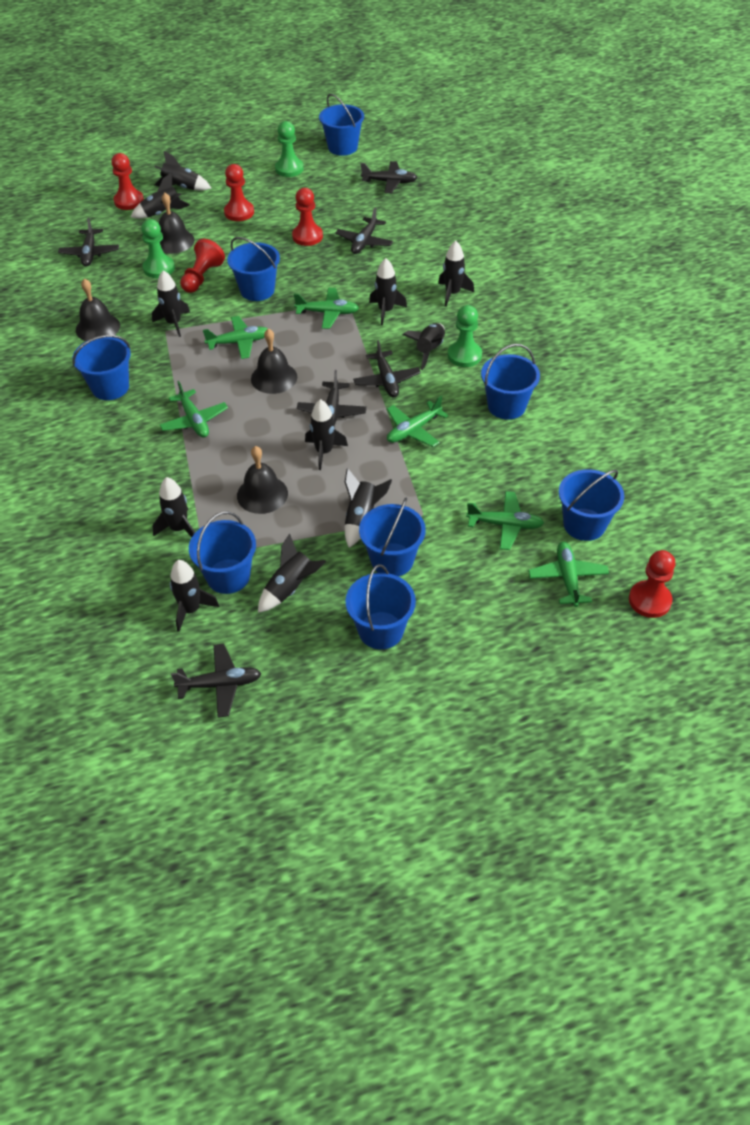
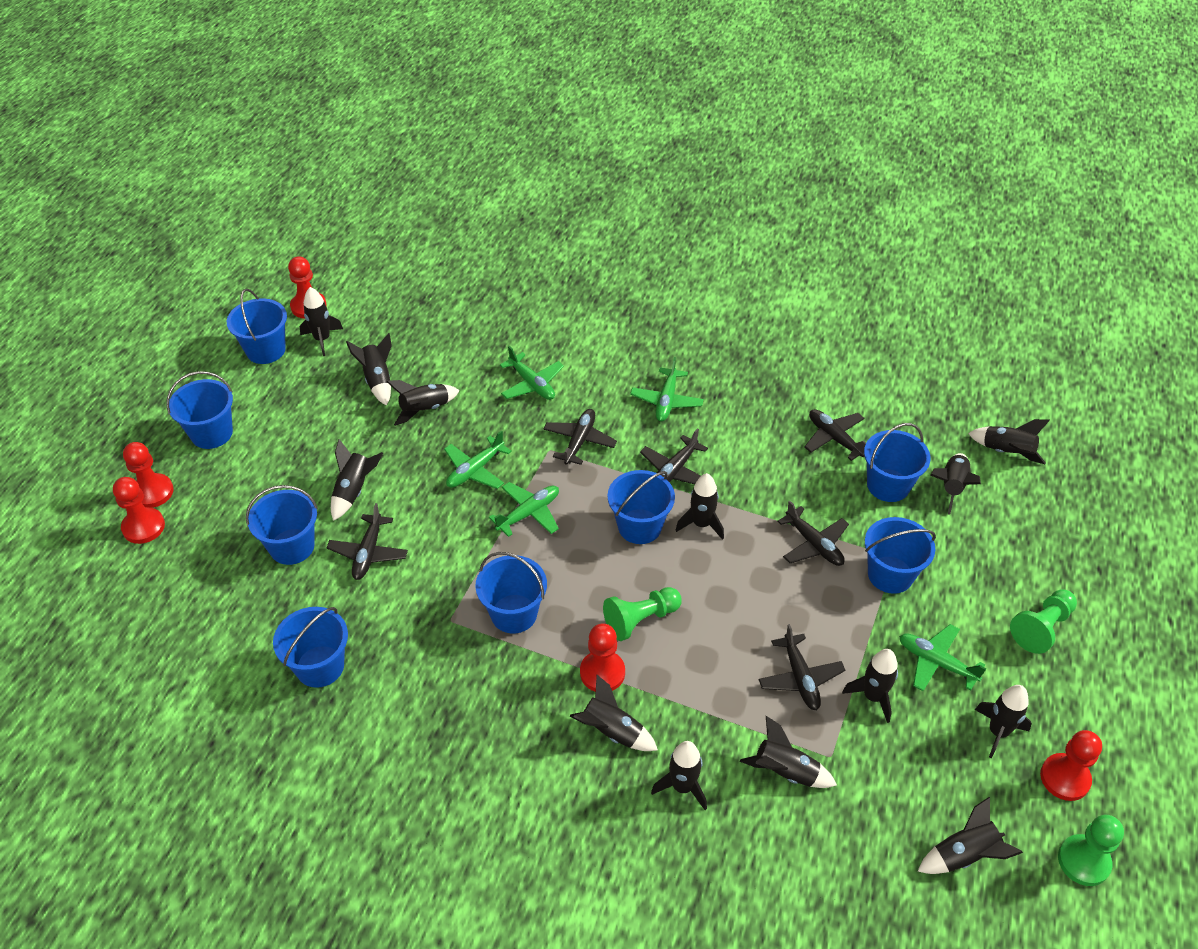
black bell: 4 -> 0
black rocket: 11 -> 13
green plane: 6 -> 5

